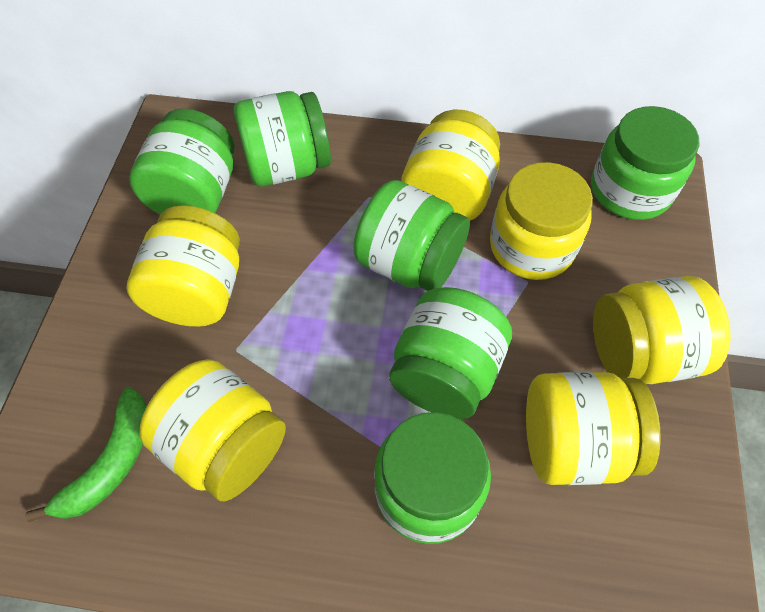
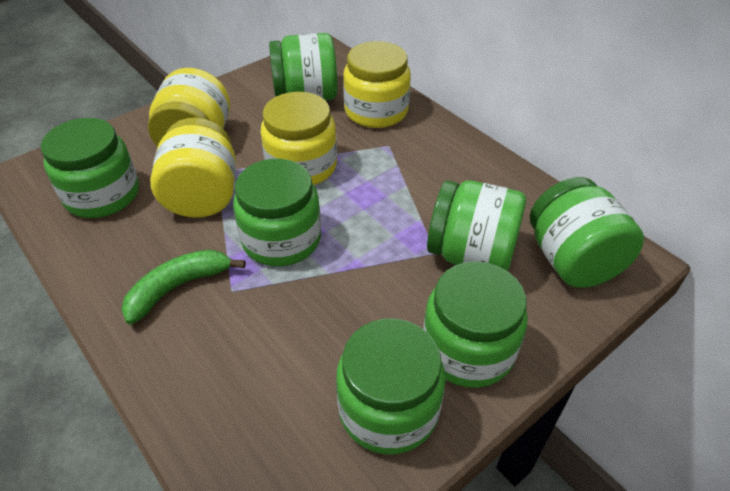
green jar: 6 -> 7
yellow jar: 6 -> 4

